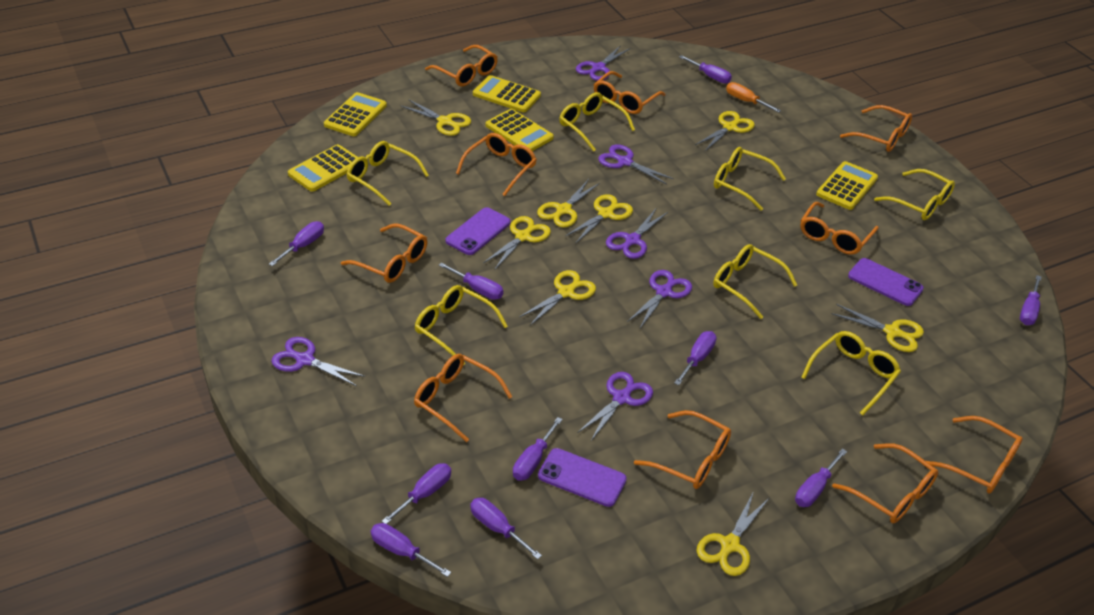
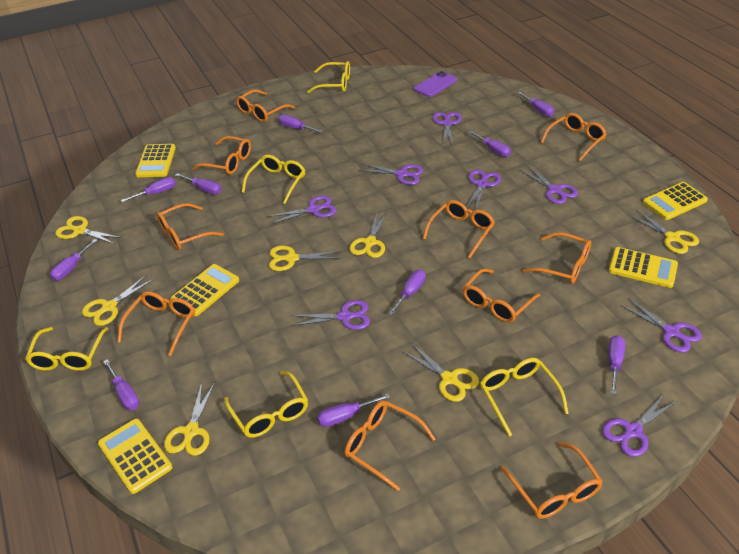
orange screwdriver: 1 -> 0
purple phone: 3 -> 1
purple scissors: 6 -> 8
yellow glasses: 7 -> 5
yellow scissors: 8 -> 7

